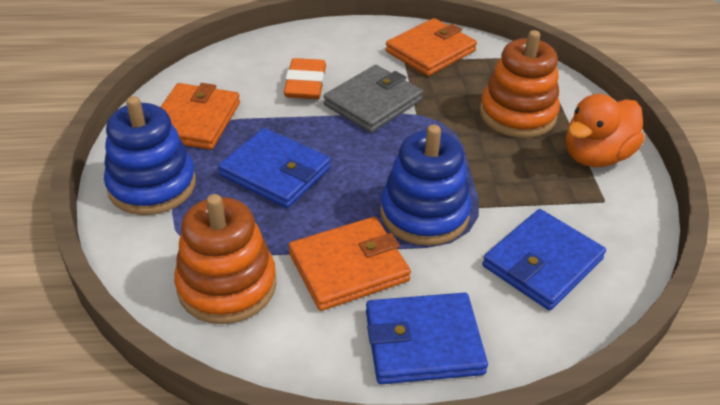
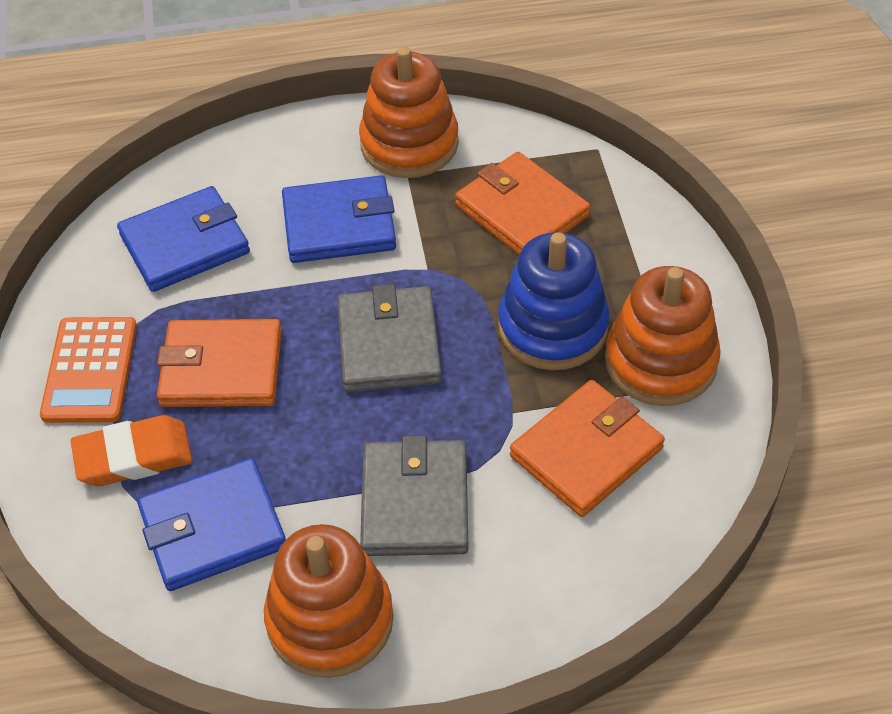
blue stacking toy: 2 -> 1
grey wallet: 1 -> 2
orange calculator: 0 -> 1
orange duck: 1 -> 0
orange stacking toy: 2 -> 3

